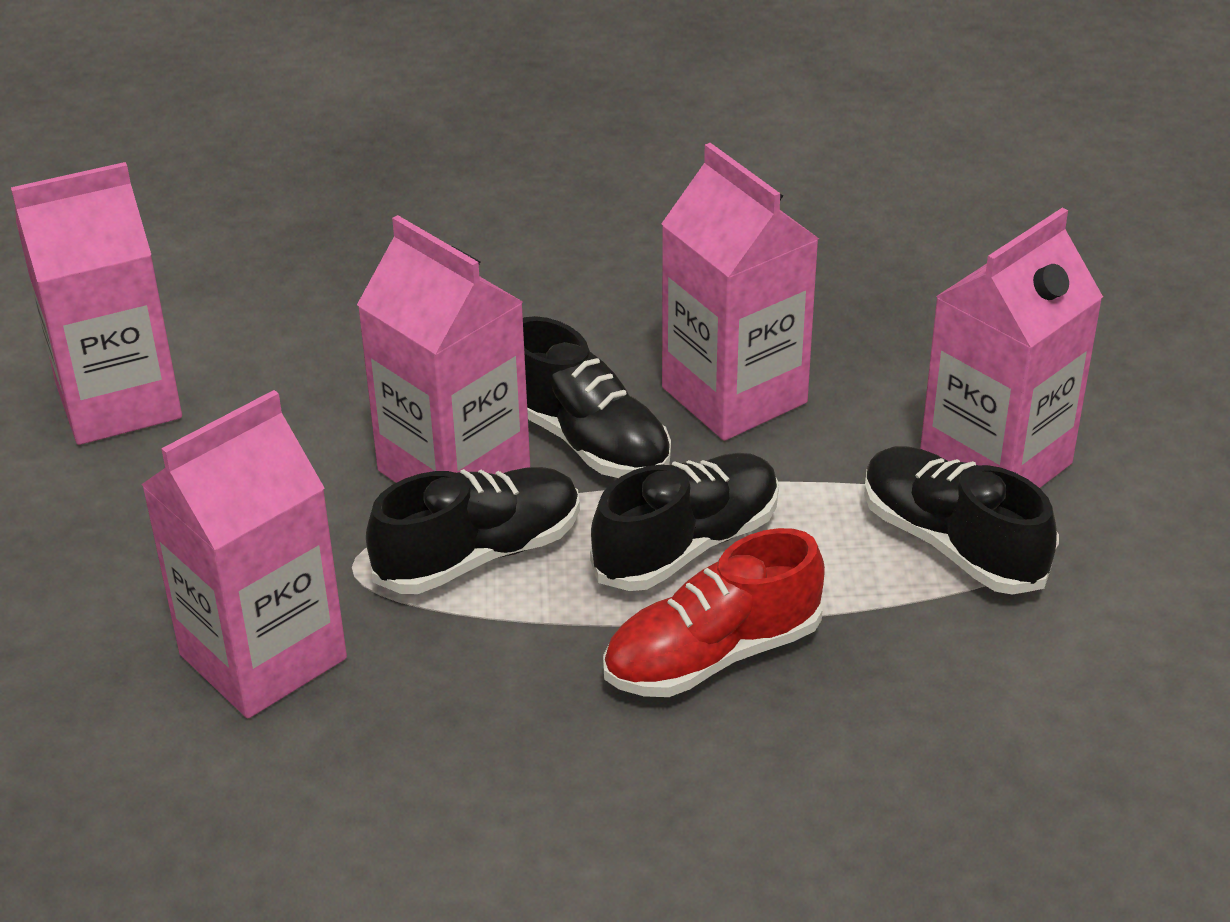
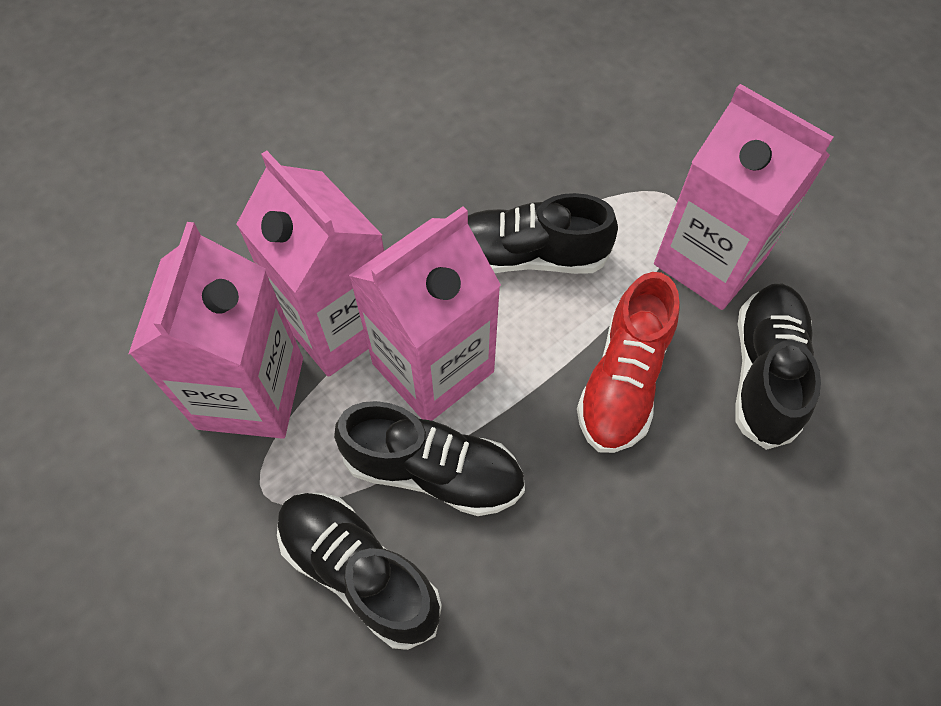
pink carton: 5 -> 4

